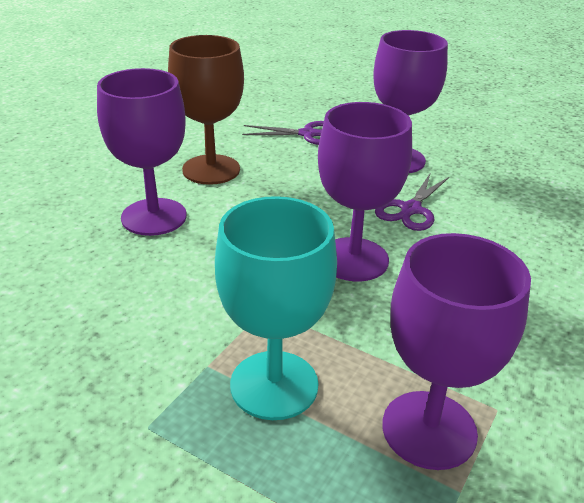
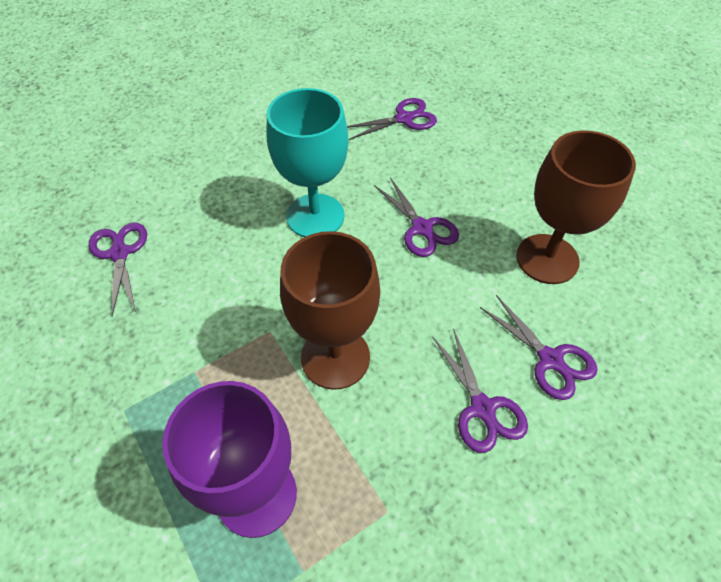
brown goblet: 1 -> 2
purple goblet: 4 -> 1
purple scissors: 2 -> 5

